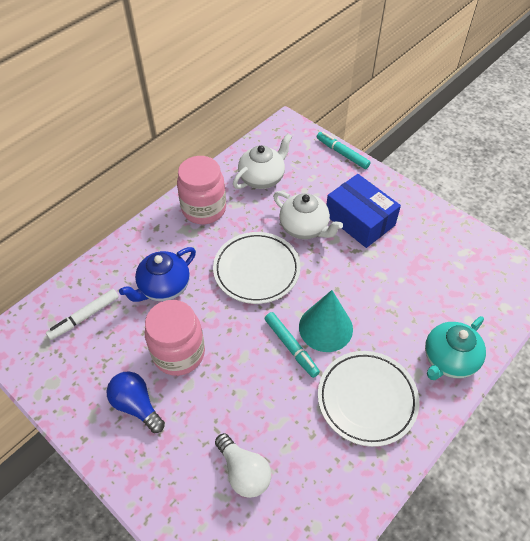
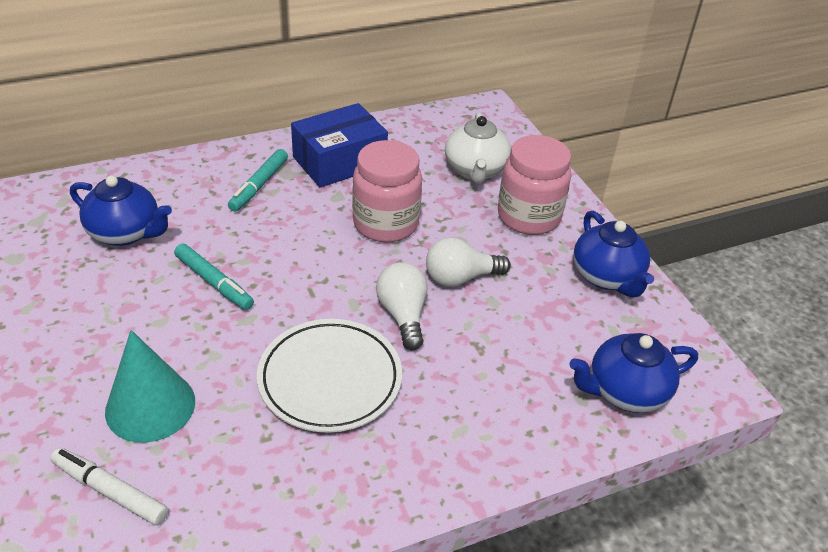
blue light bulb: 1 -> 0
blue teapot: 1 -> 3
turquoise teapot: 1 -> 0
white light bulb: 1 -> 2
white plate: 2 -> 1
white teapot: 2 -> 1

